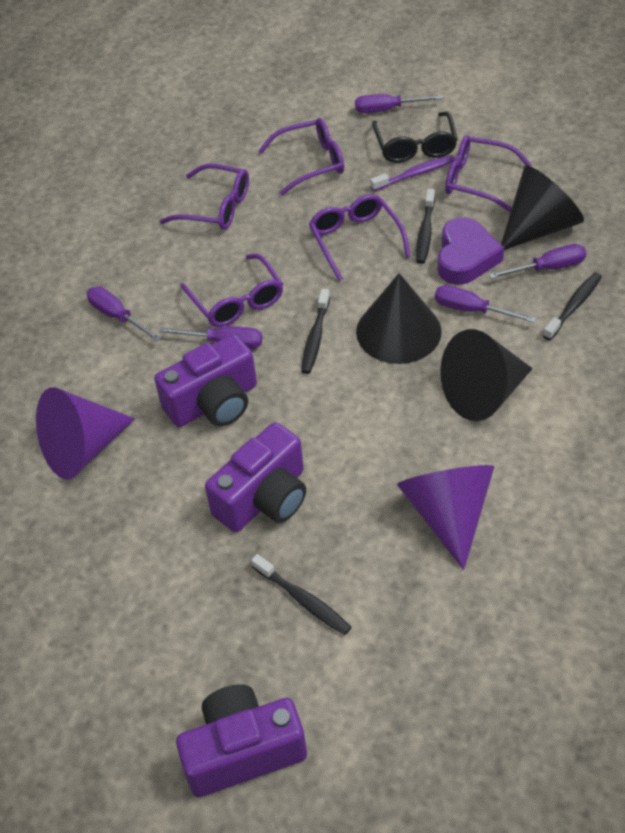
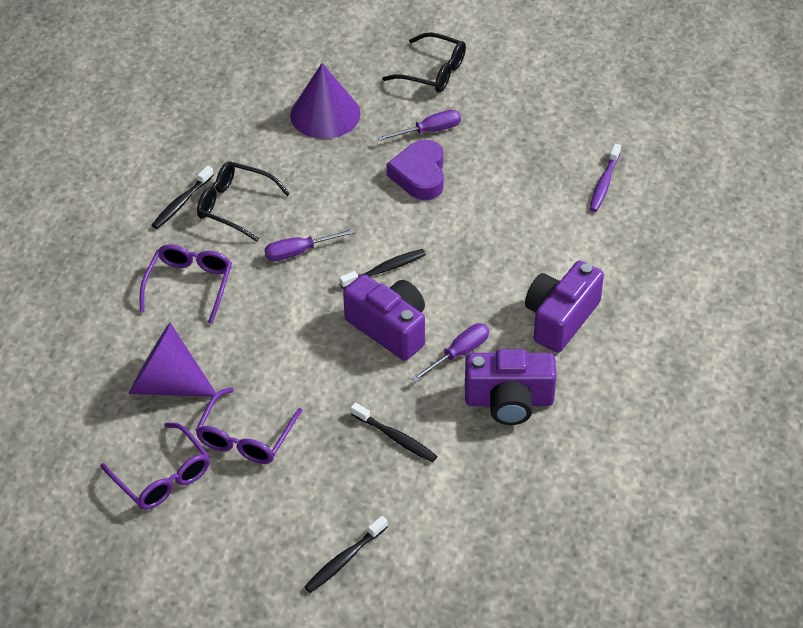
black cone: 3 -> 0
black glasses: 1 -> 2
purple glasses: 5 -> 3
purple screwdriver: 5 -> 3

